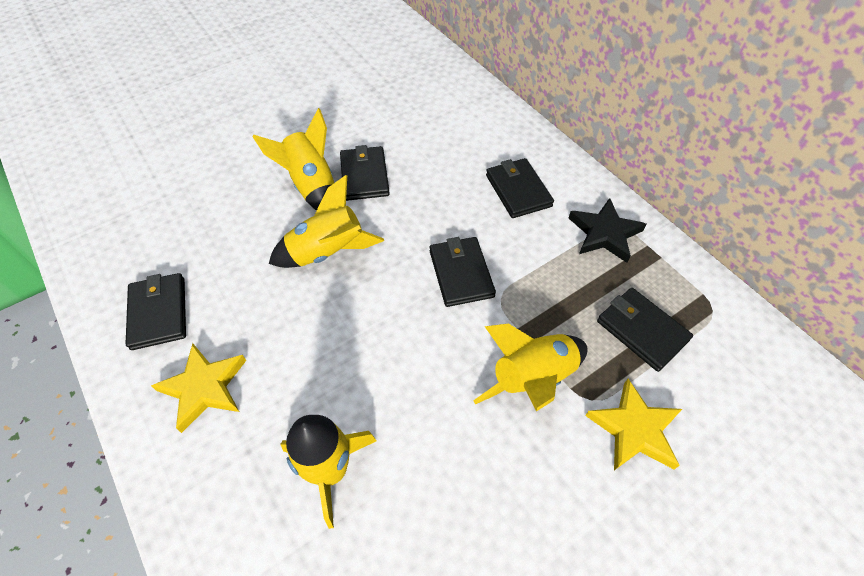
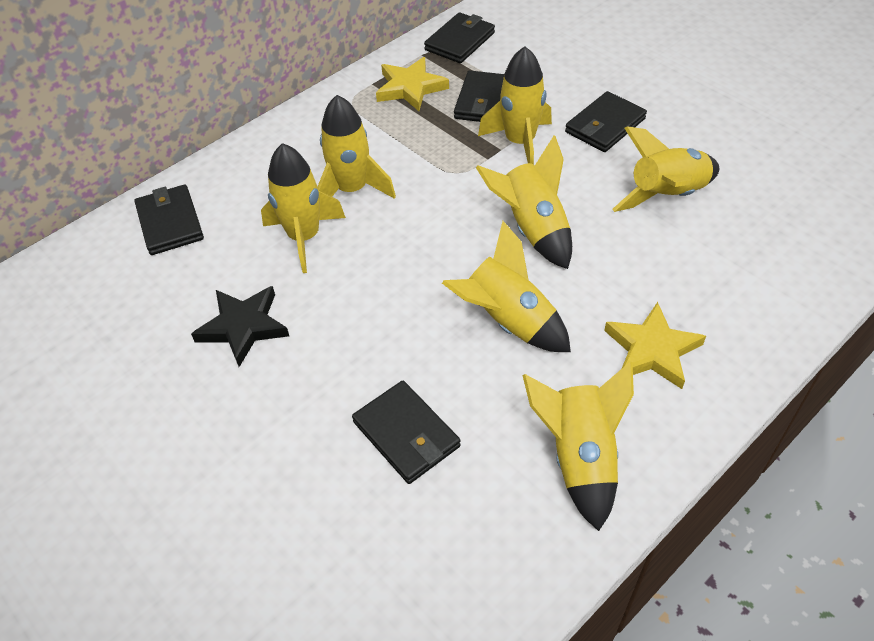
yellow rocket: 4 -> 7

